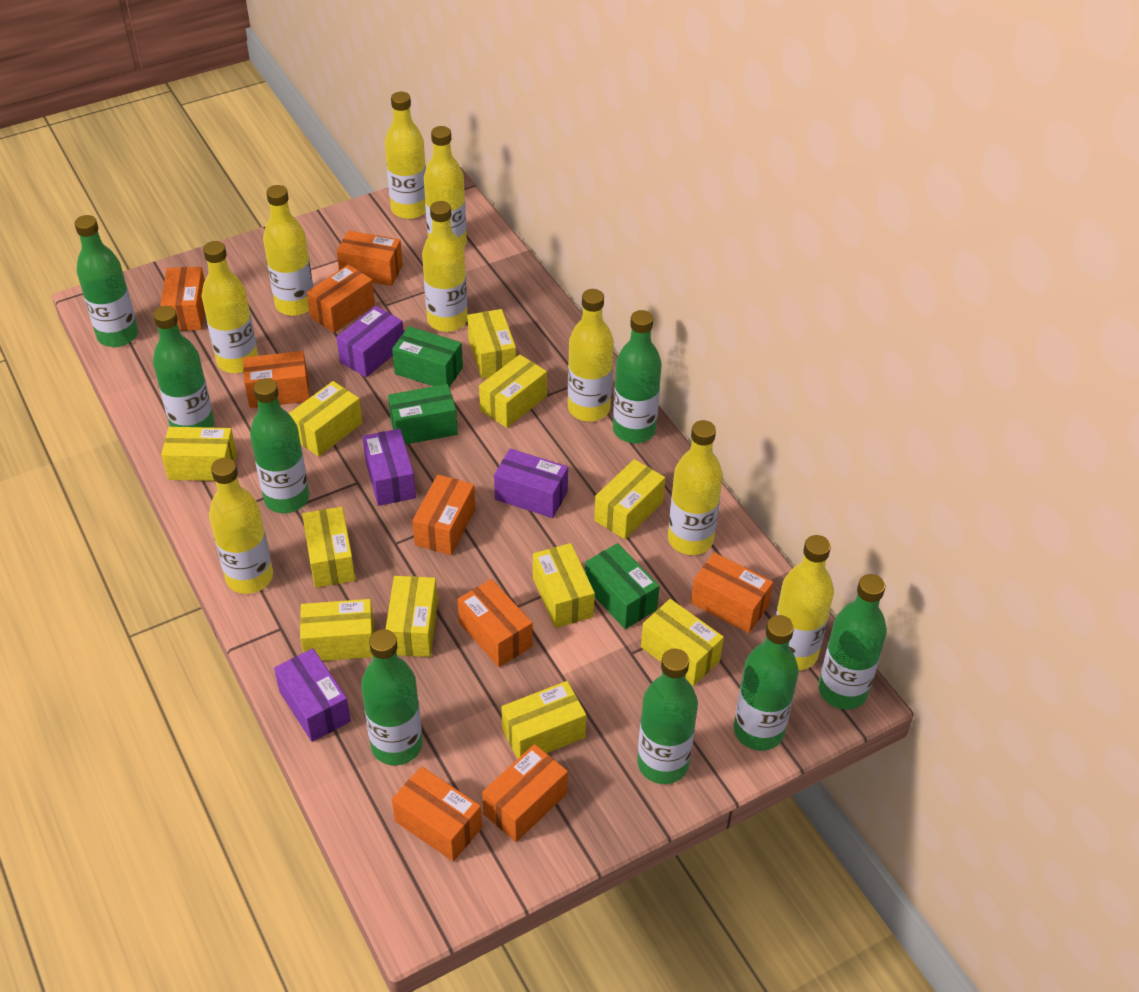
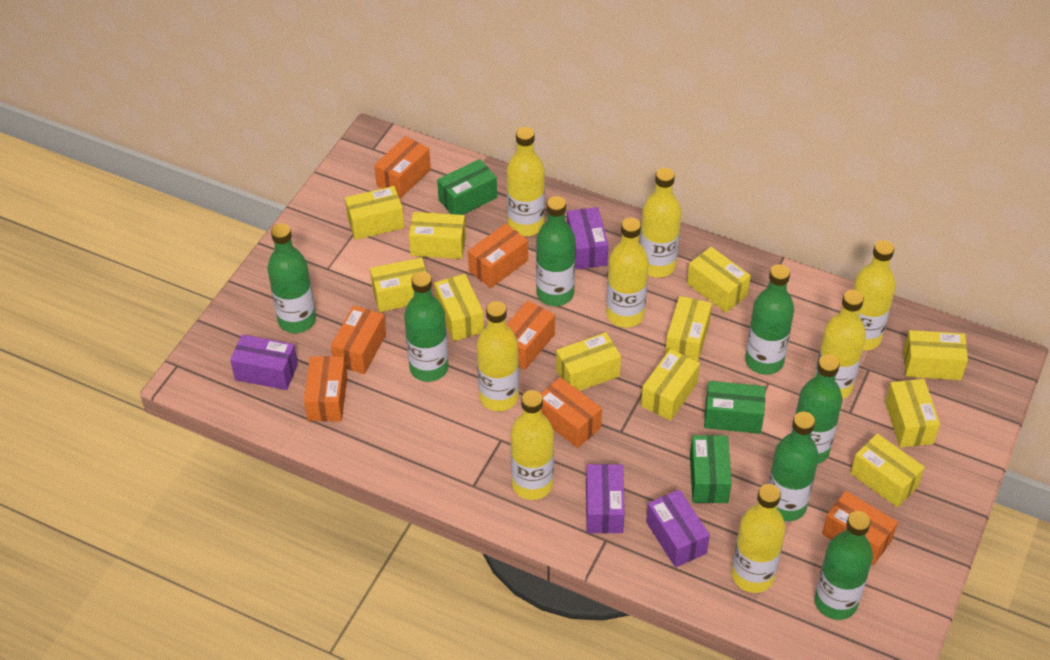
green bottle: 8 -> 7
orange box: 9 -> 7
yellow bottle: 9 -> 8

